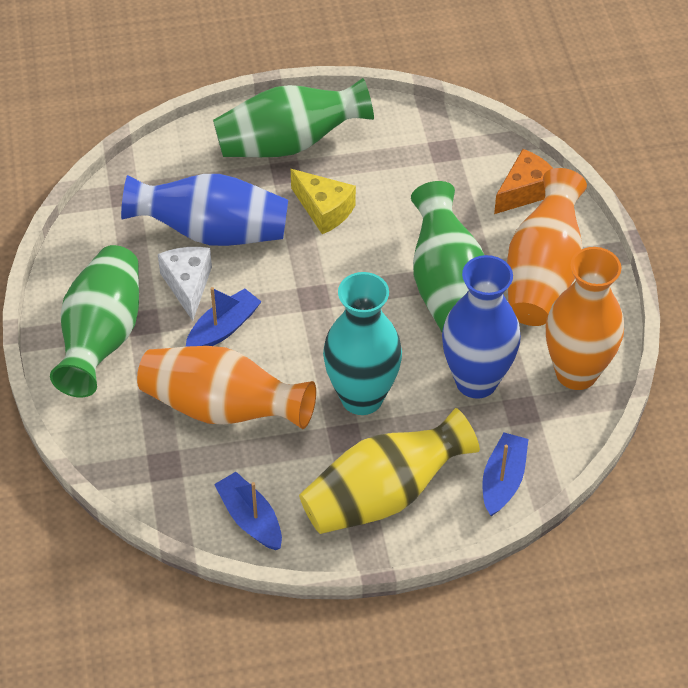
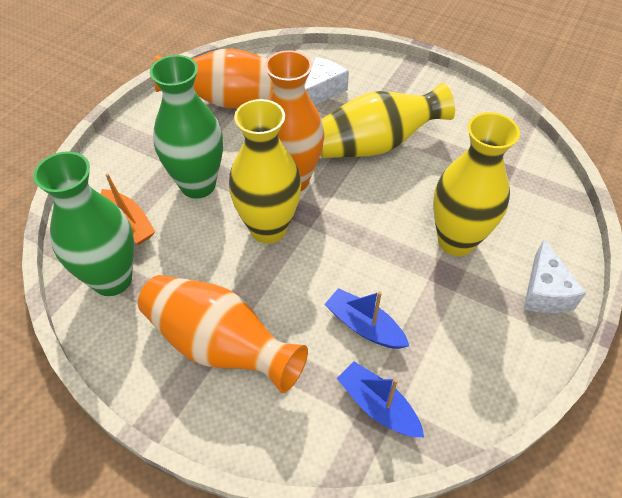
blue boat: 3 -> 2
blue vase: 2 -> 0
green vase: 3 -> 2
orange boat: 0 -> 1
orange cheese: 1 -> 0
turquoise vase: 1 -> 0
white cheese: 1 -> 2
yellow cheese: 1 -> 0
yellow vase: 1 -> 3

